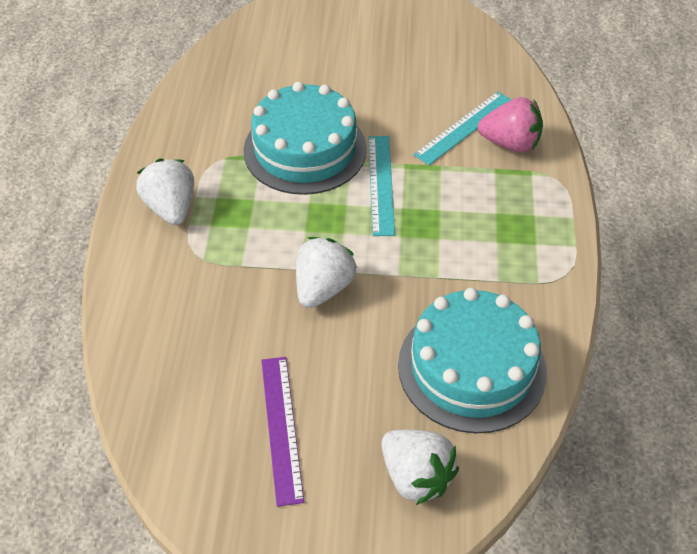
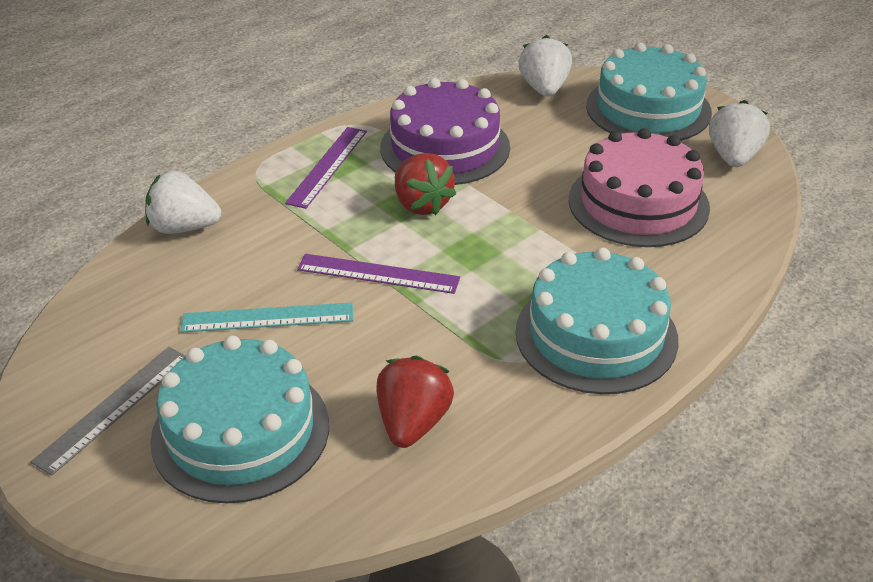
grey ruler: 0 -> 1
pink cake: 0 -> 1
pink strawberry: 1 -> 0
purple cake: 0 -> 1
purple ruler: 1 -> 2
red strawberry: 0 -> 2
turquoise cake: 2 -> 3
turquoise ruler: 2 -> 1

